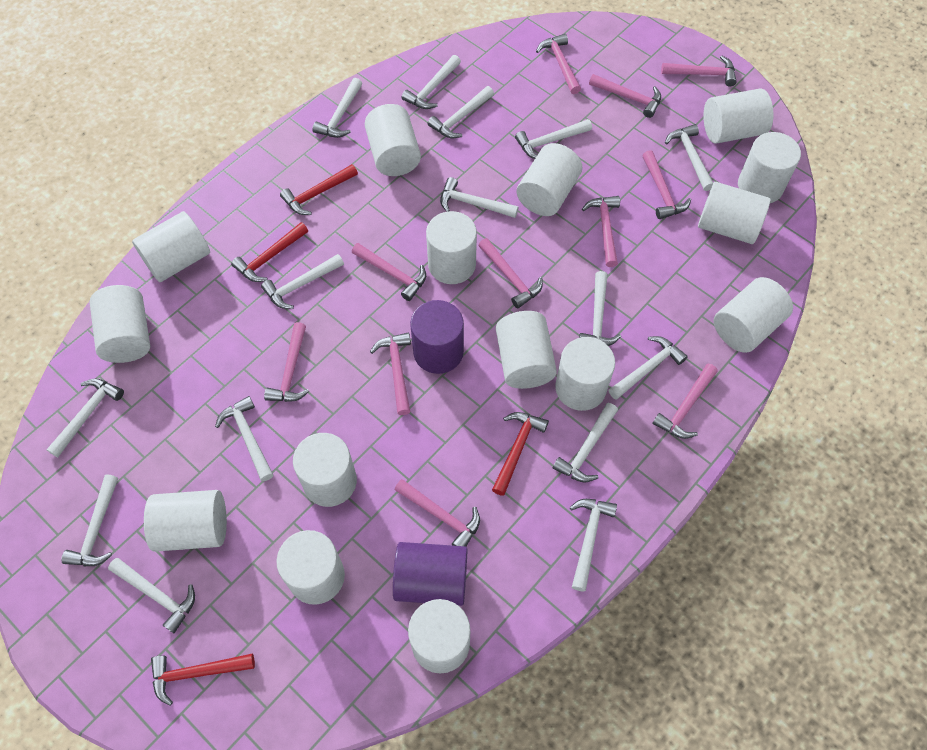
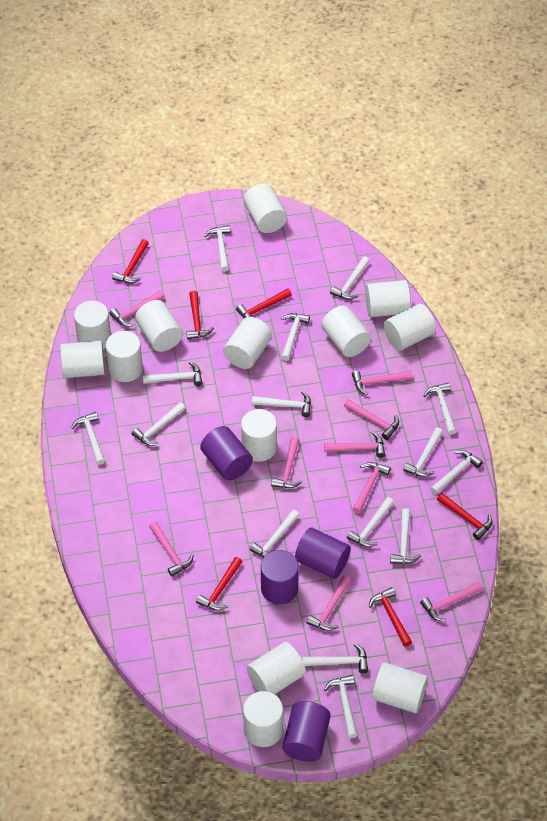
pink hammer: 11 -> 9
purple cylinder: 2 -> 4
red hammer: 4 -> 6
white cylinder: 15 -> 13

